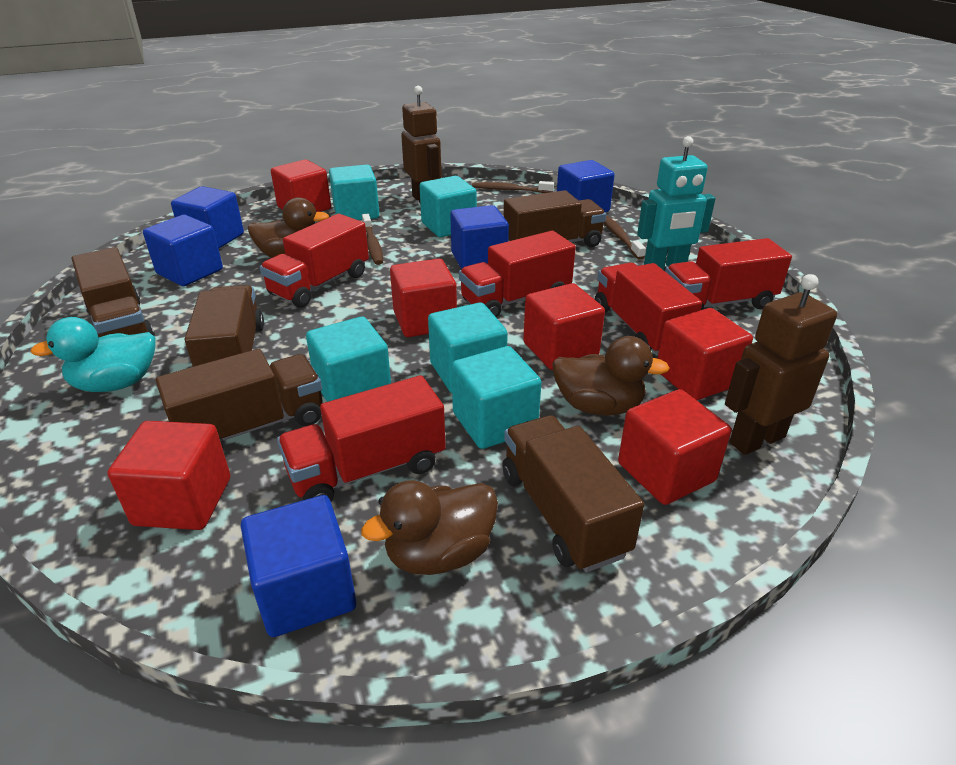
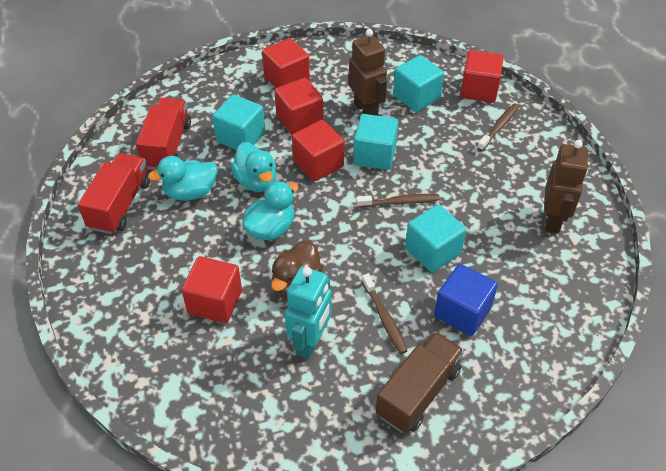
blue cube: 5 -> 1
brown duck: 3 -> 1
brown truck: 5 -> 1
red cube: 6 -> 5
red truck: 5 -> 2
turquoise cube: 5 -> 4
turquoise duck: 1 -> 3

